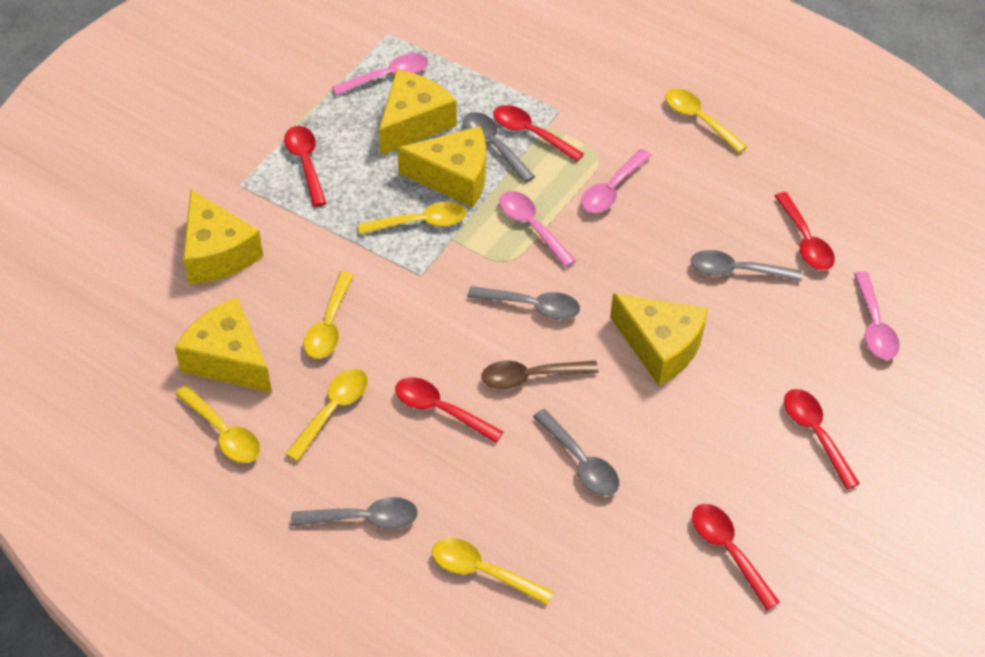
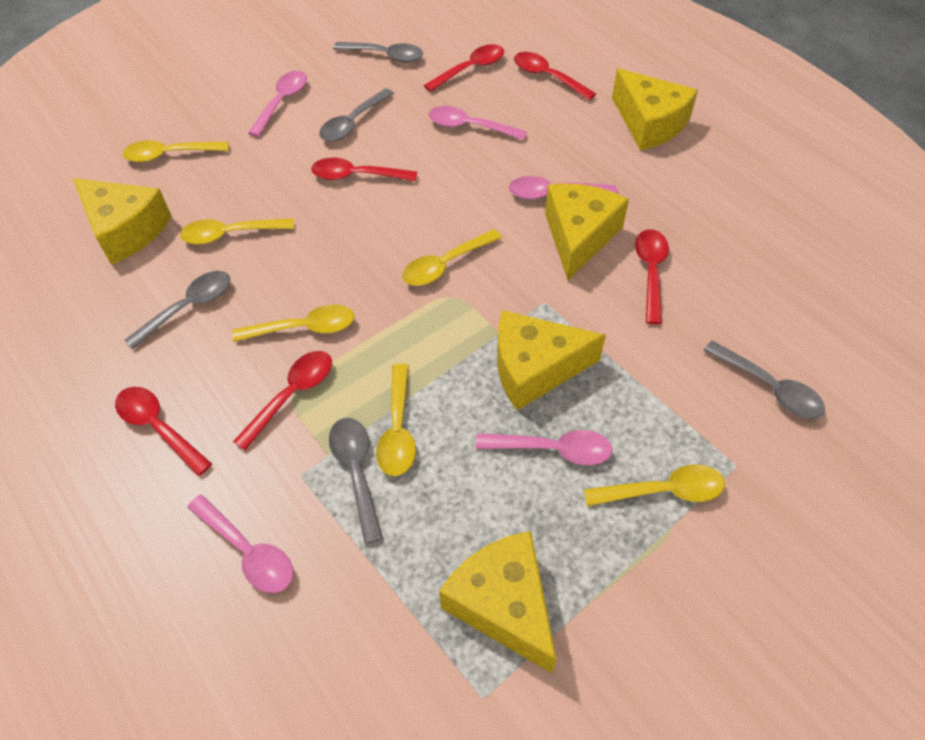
brown spoon: 1 -> 0
pink spoon: 4 -> 5

